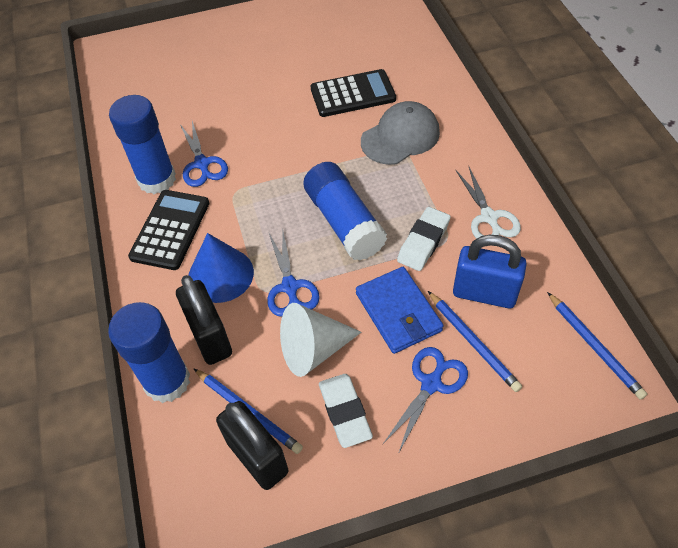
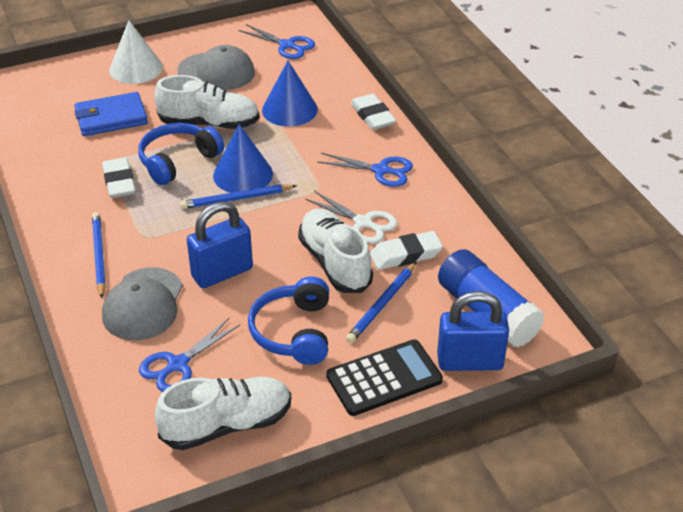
black calculator: 2 -> 1
black padlock: 2 -> 0
blue cone: 1 -> 2
blue glue stick: 3 -> 1
blue headphones: 0 -> 2
blue padlock: 1 -> 2
grey cap: 1 -> 2
white eraser: 2 -> 3
white shoe: 0 -> 3

